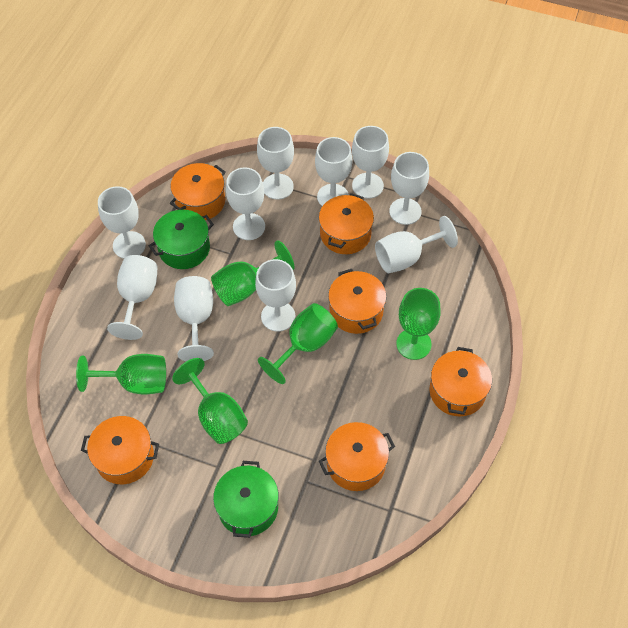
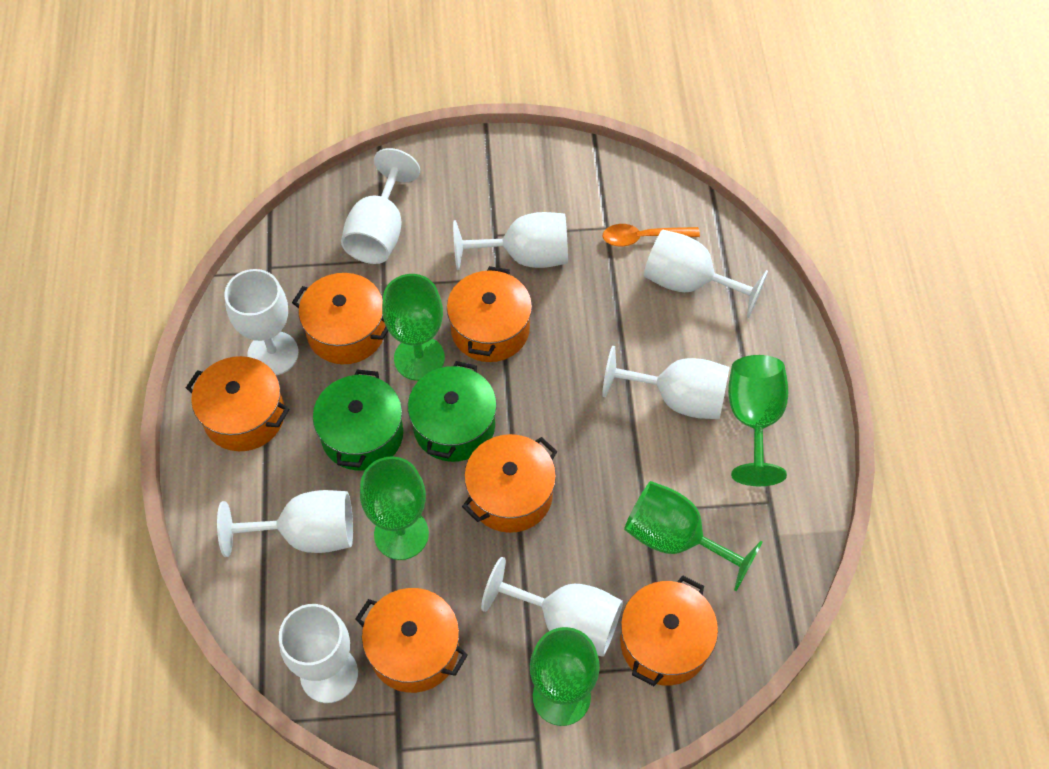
orange spoon: 0 -> 1
white goblet: 10 -> 8

